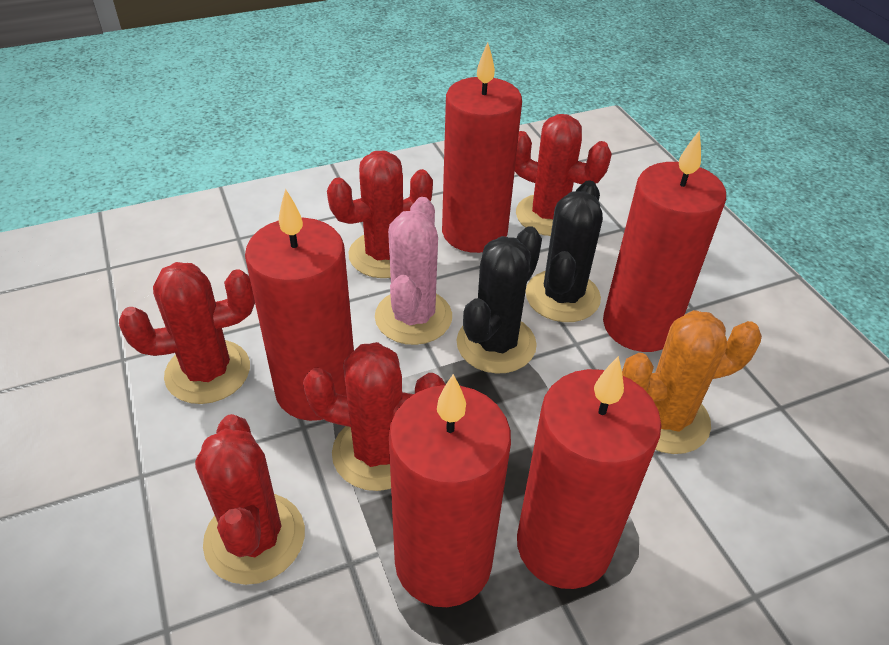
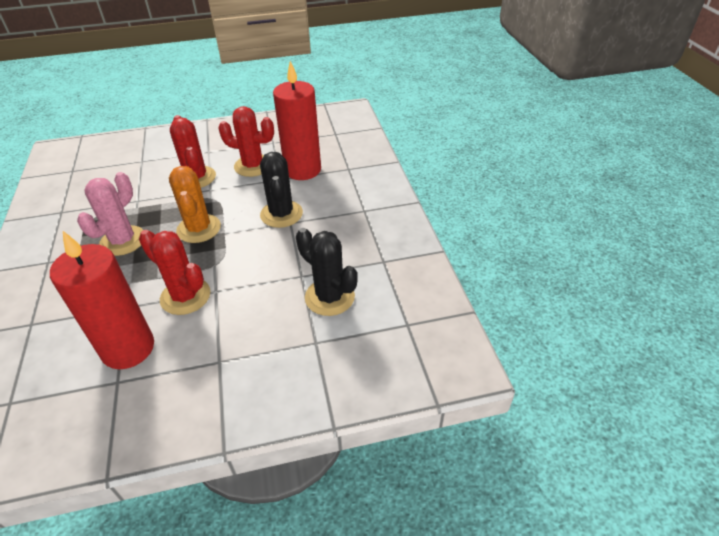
red cactus: 5 -> 3
red candle: 5 -> 2

